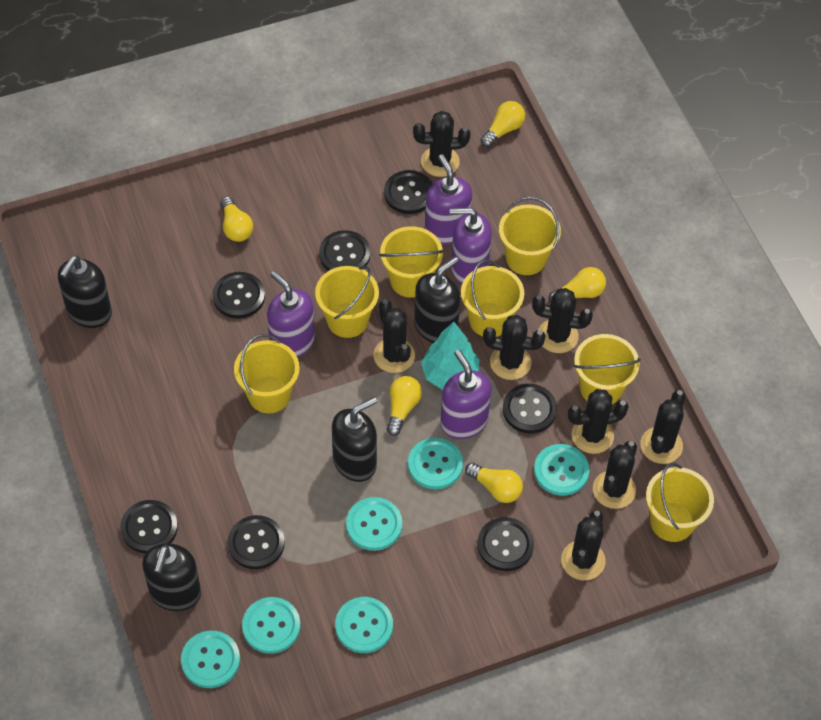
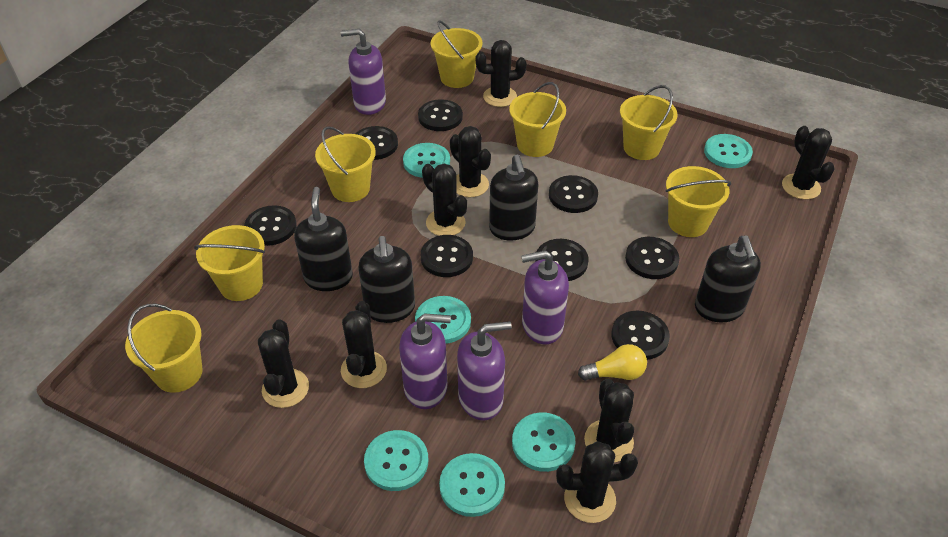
black button: 7 -> 8
turquoise tree: 1 -> 0
yellow light bulb: 5 -> 1

